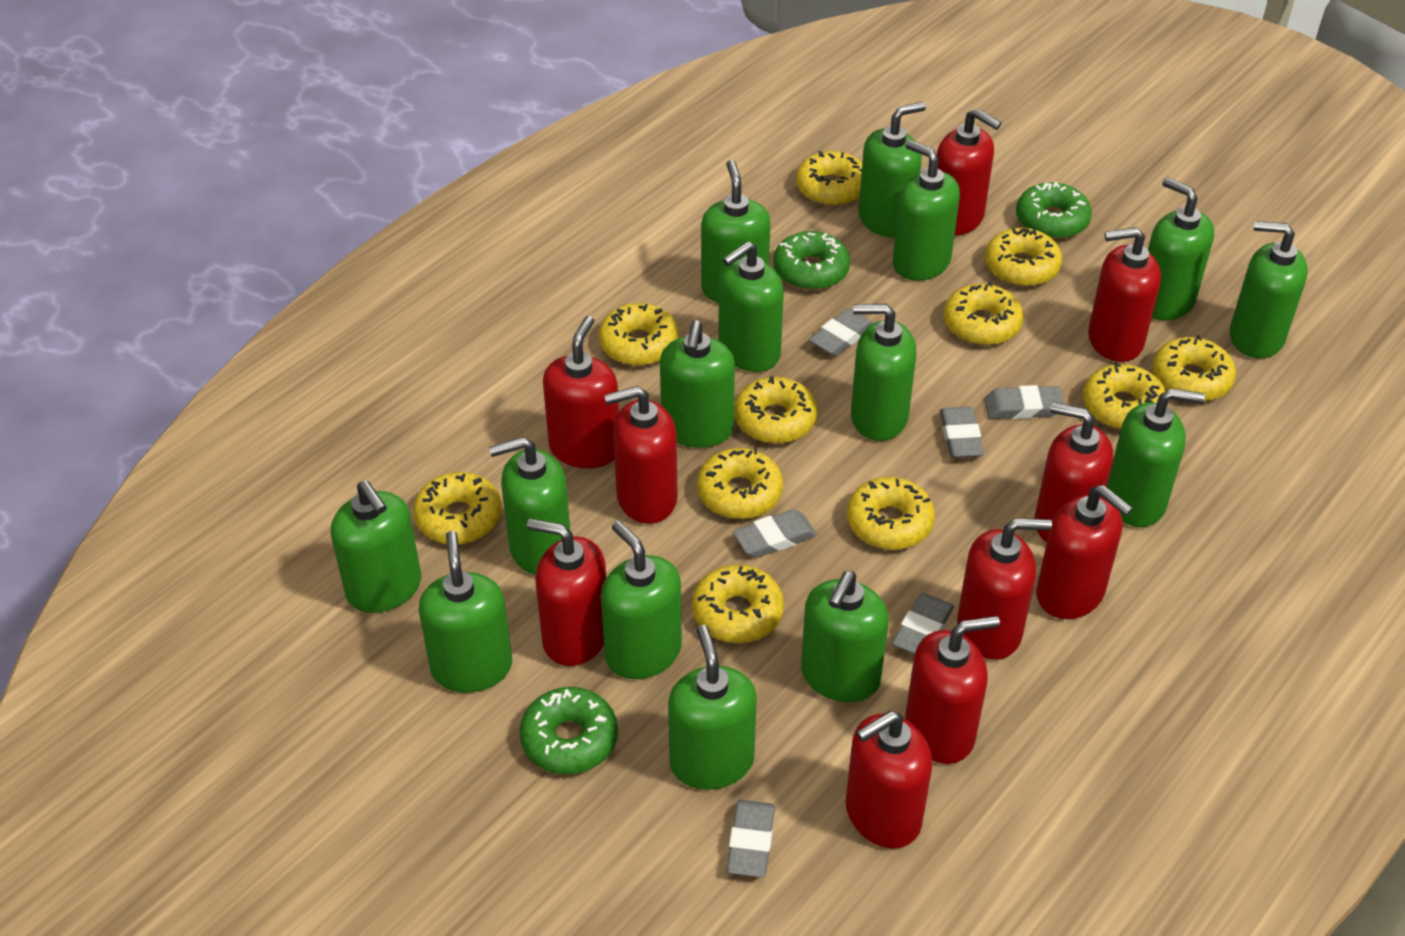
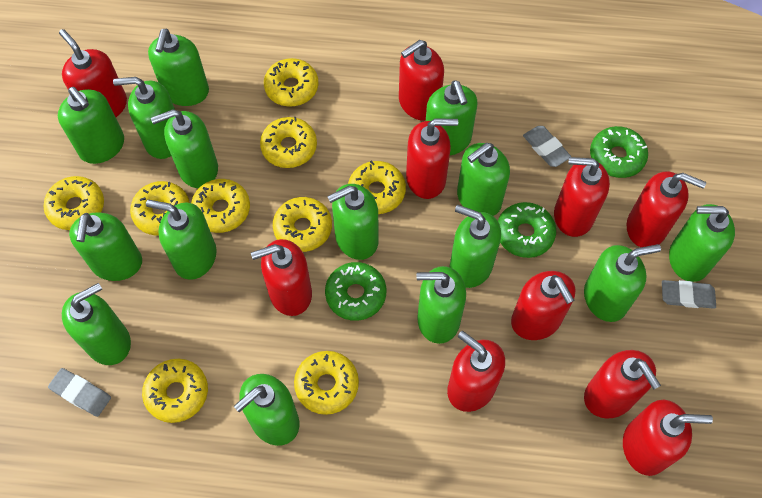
grey eraser: 6 -> 3
yellow donut: 11 -> 9

